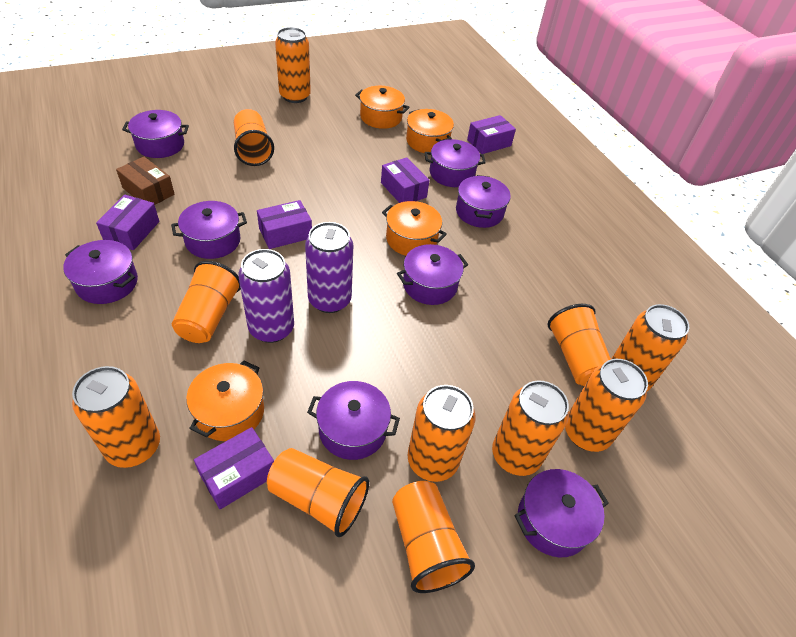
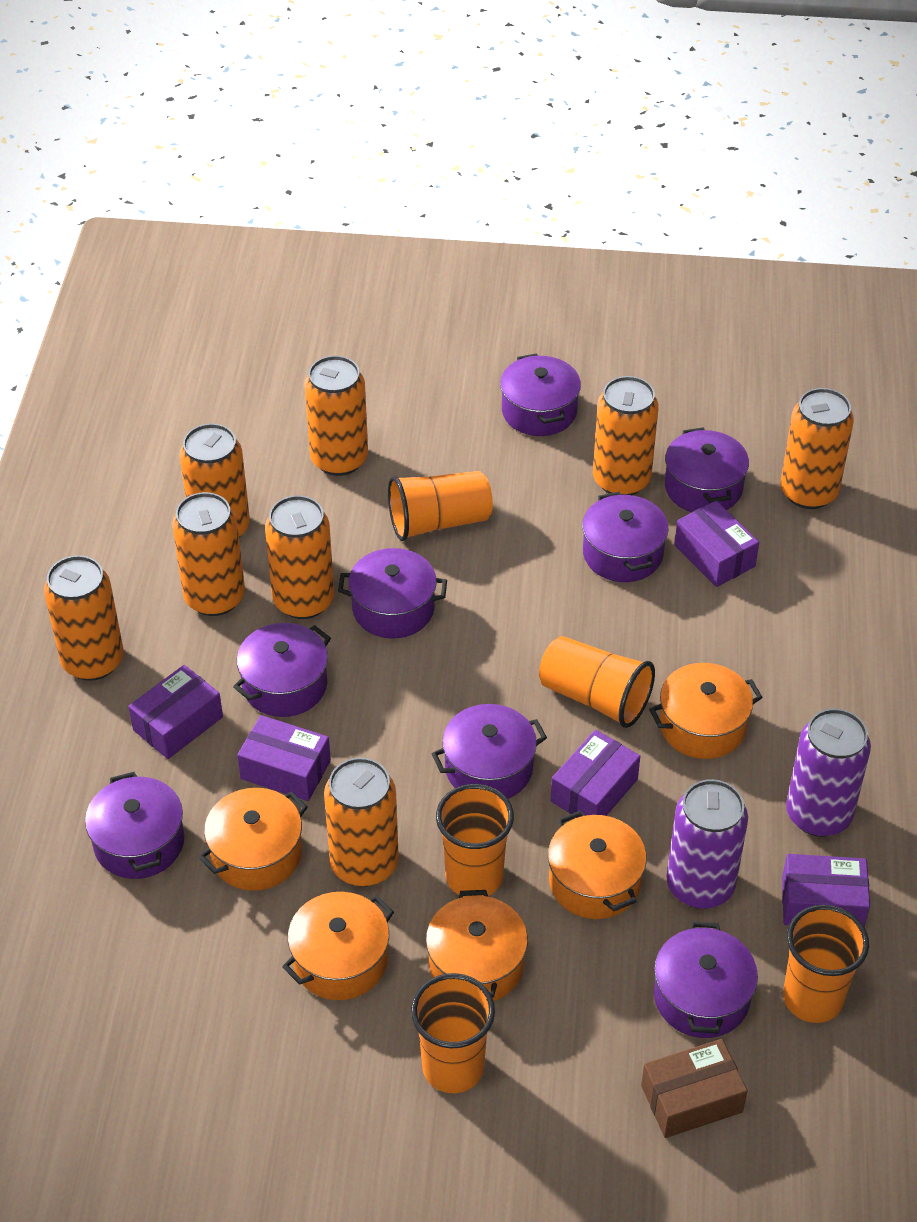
orange can: 6 -> 8
orange pot: 4 -> 5

